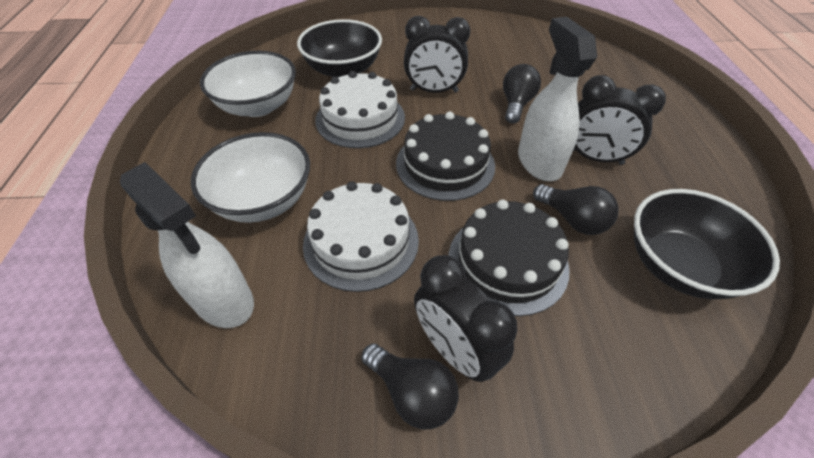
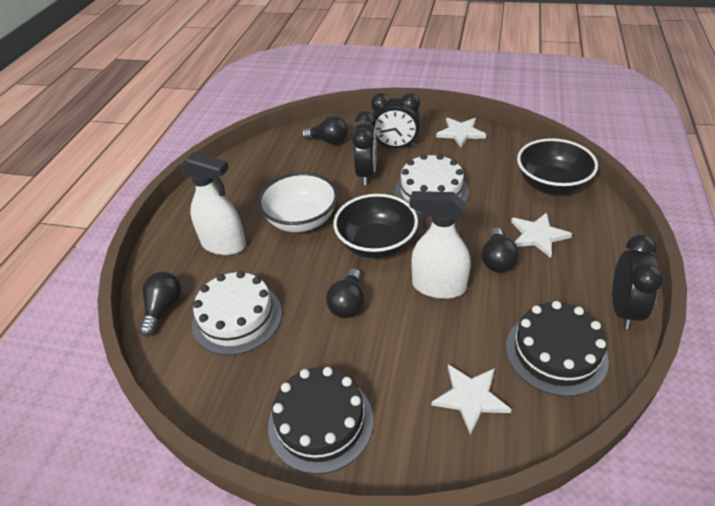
black light bulb: 3 -> 4
white bowl: 2 -> 1
white star: 0 -> 3

